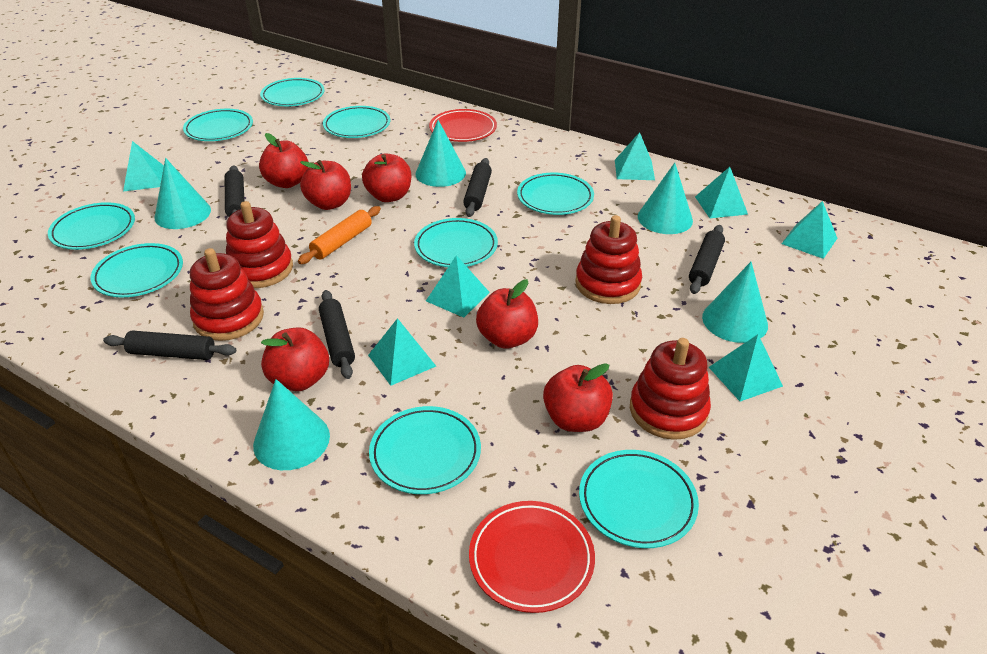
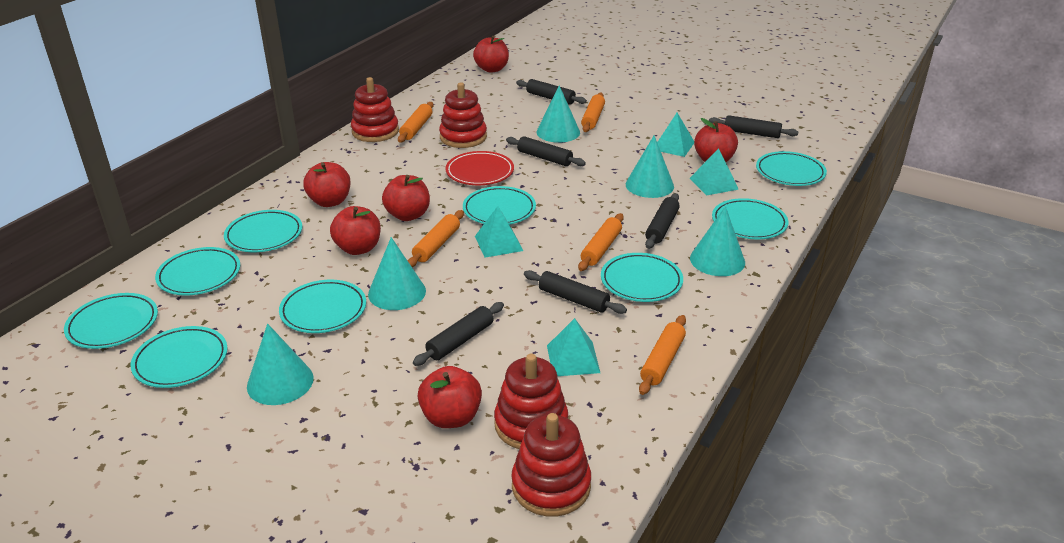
black rolling pin: 5 -> 6
orange rolling pin: 1 -> 5
red plate: 2 -> 1
turquoise pyramid: 7 -> 4

